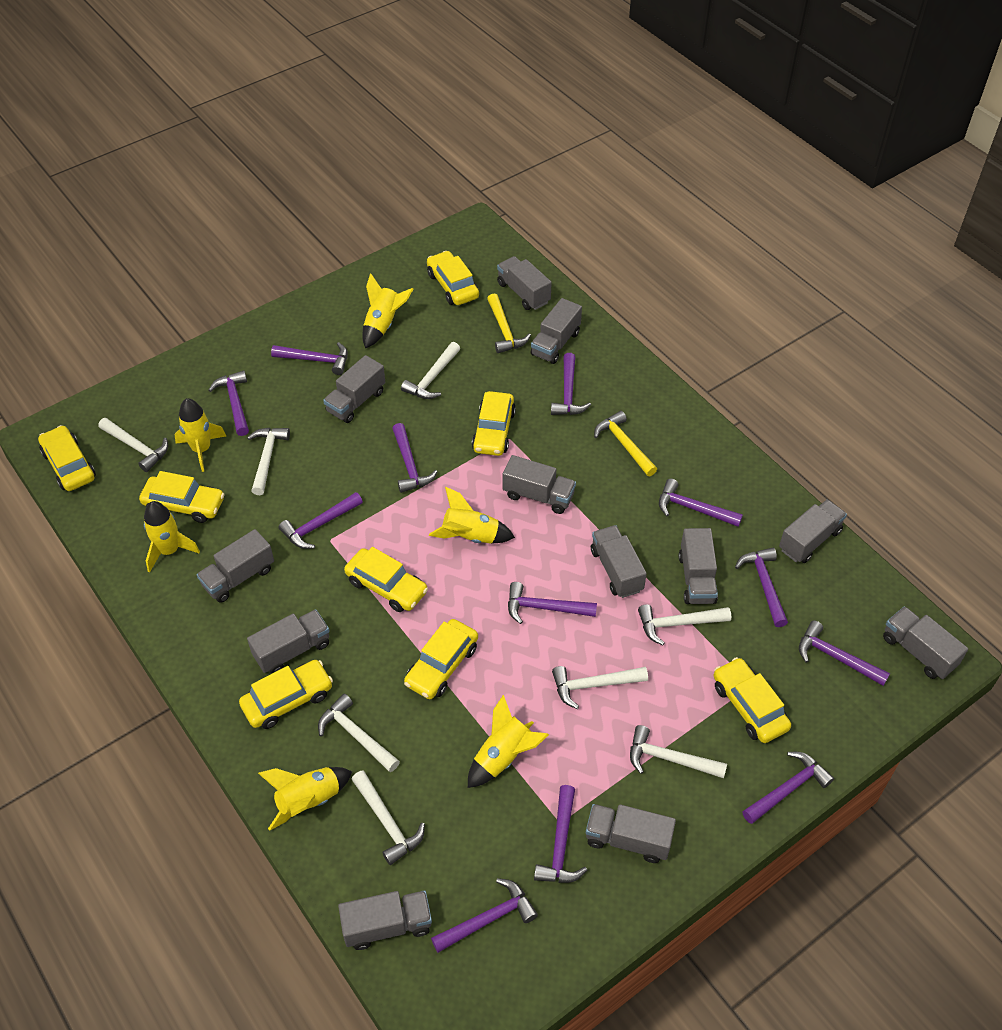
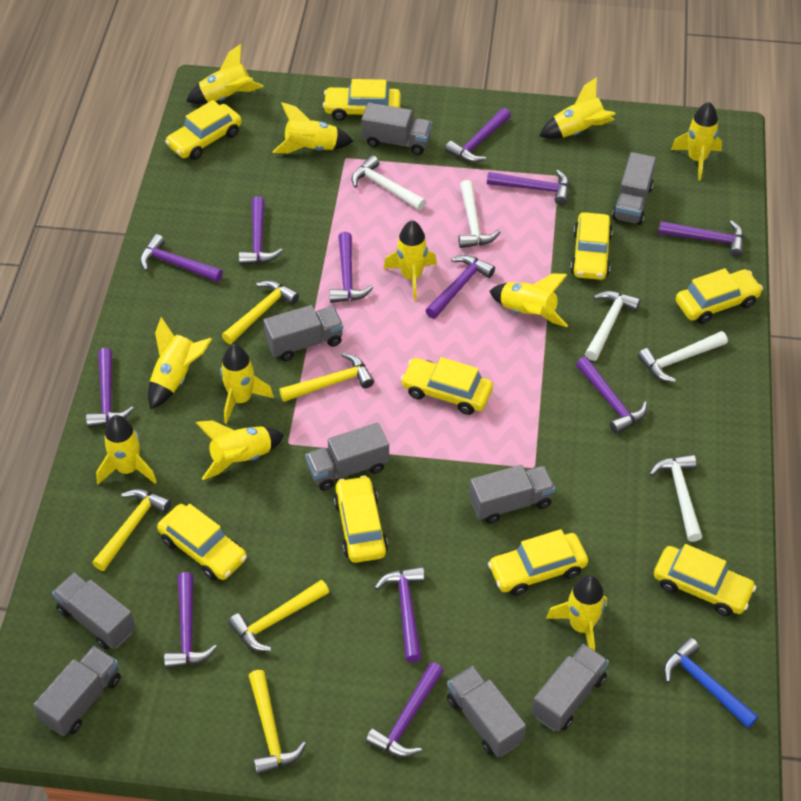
blue hammer: 0 -> 1
grey truck: 12 -> 9
white hammer: 8 -> 5
yellow car: 8 -> 9
yellow hammer: 2 -> 5
yellow rocket: 6 -> 11

